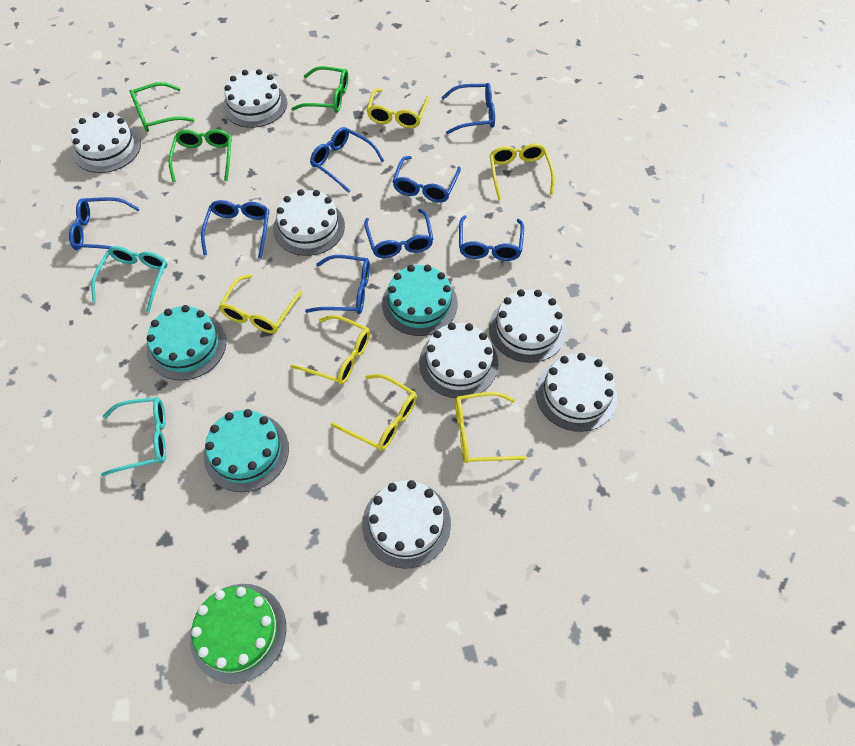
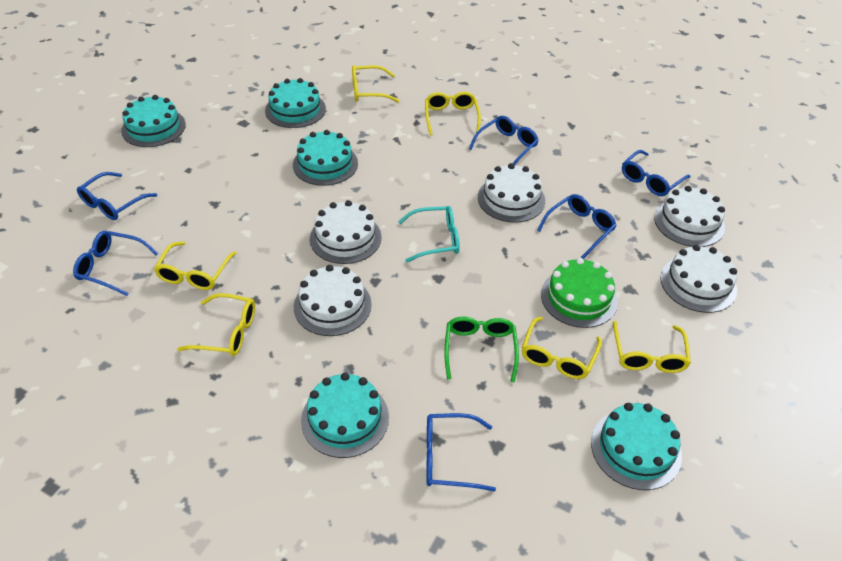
blue glasses: 8 -> 6
green glasses: 3 -> 1
turquoise cake: 3 -> 5
turquoise glasses: 2 -> 1
white cake: 7 -> 5

